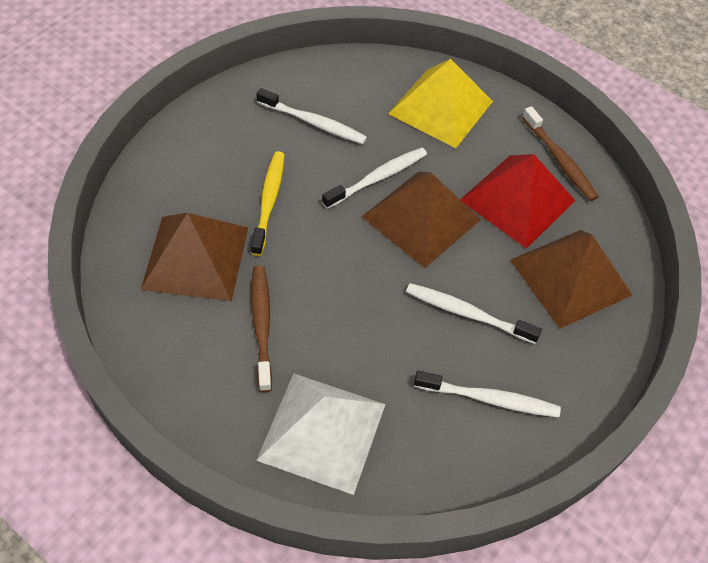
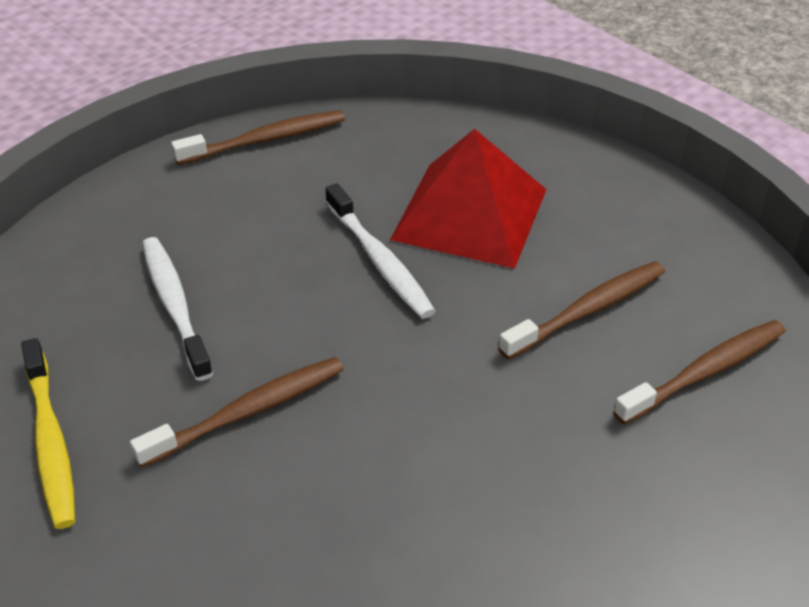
brown pyramid: 3 -> 0
brown toothbrush: 2 -> 4
white pyramid: 1 -> 0
white toothbrush: 4 -> 2
yellow pyramid: 1 -> 0

